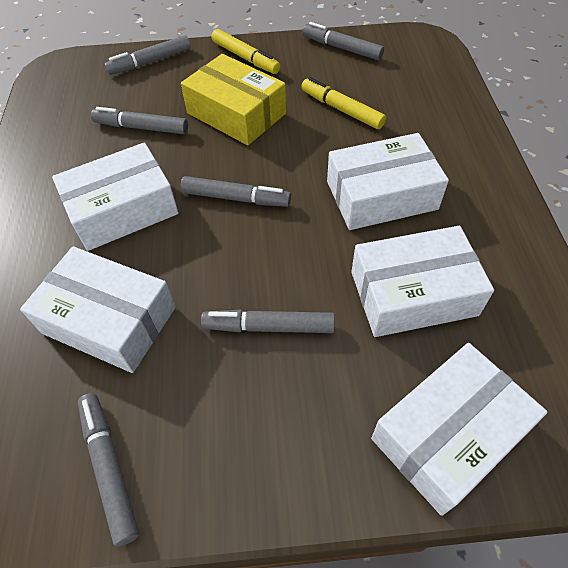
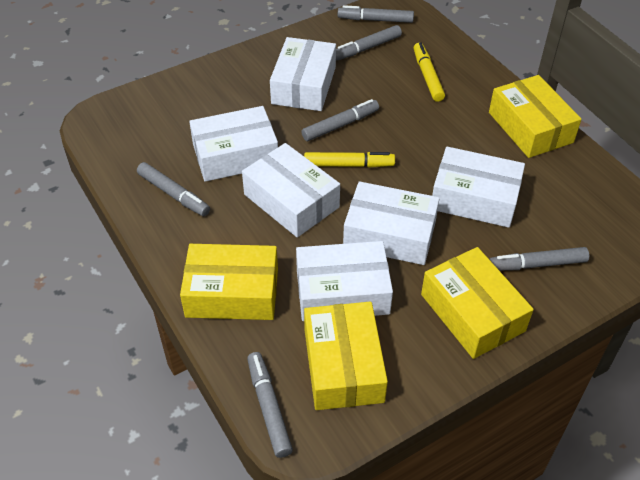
white box: 5 -> 6
yellow box: 1 -> 4

